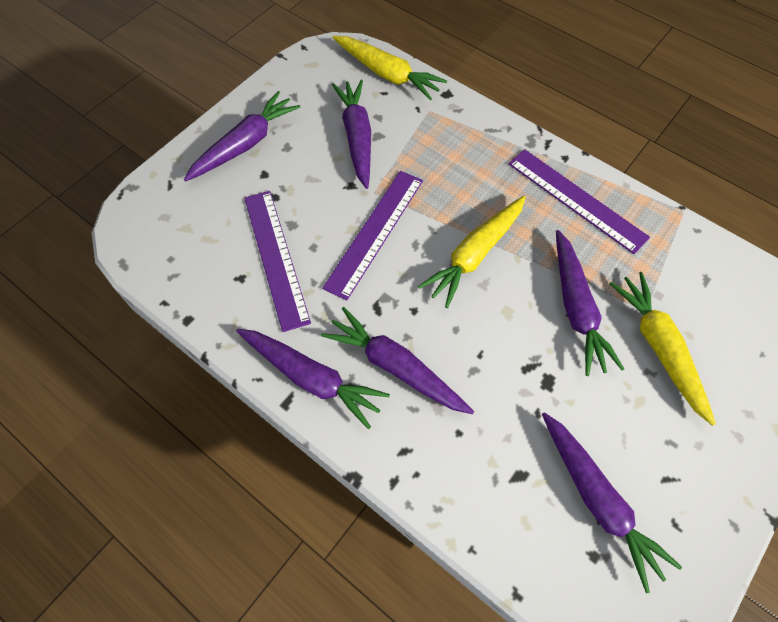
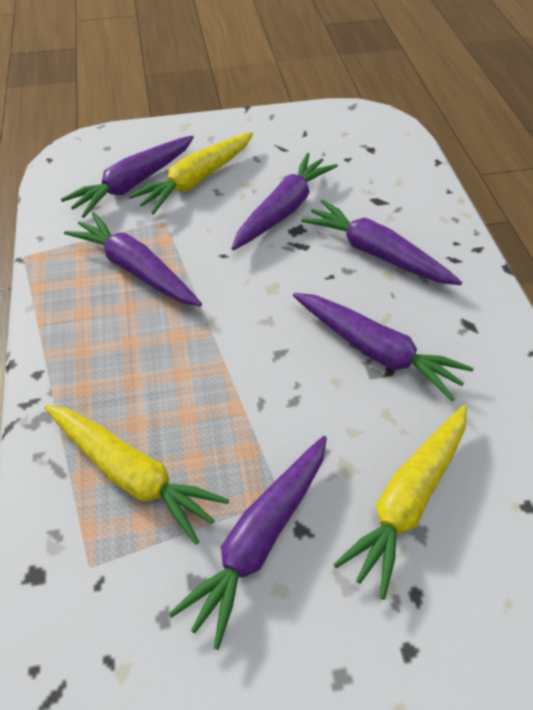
purple ruler: 3 -> 0

